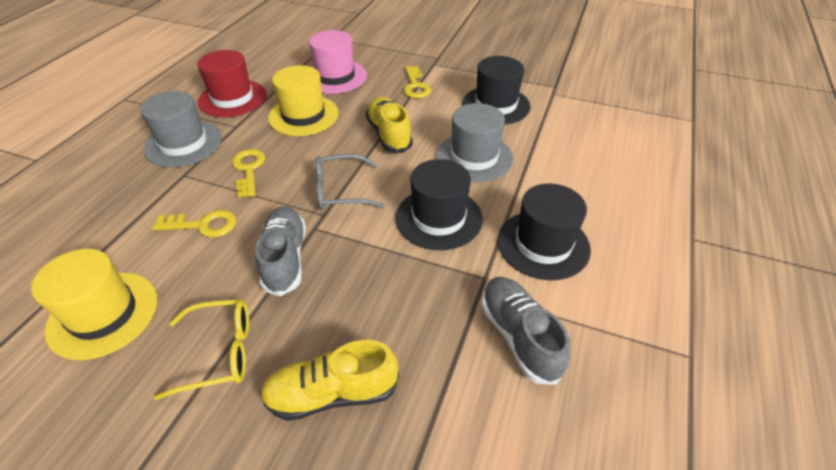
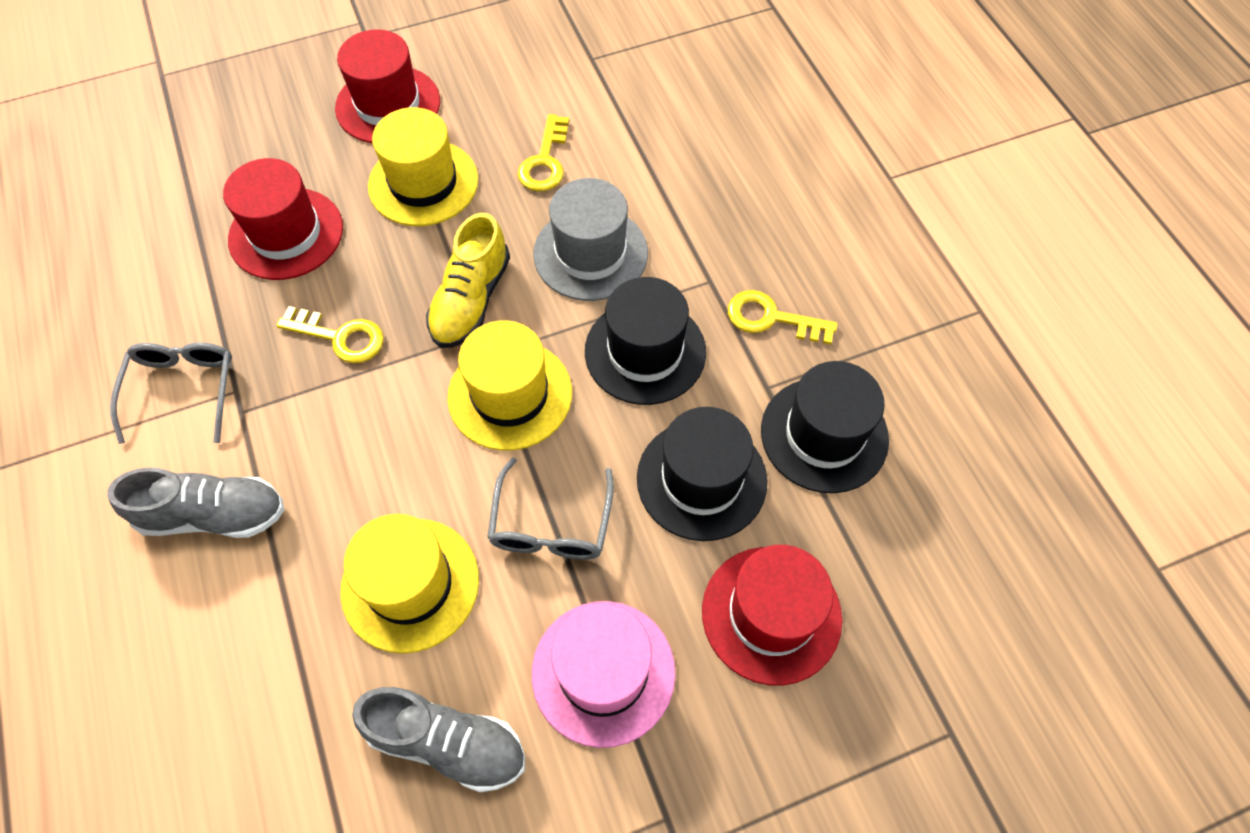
grey glasses: 1 -> 2
grey hat: 2 -> 1
red hat: 1 -> 3
yellow glasses: 1 -> 0
yellow hat: 2 -> 3
yellow shoe: 2 -> 1

